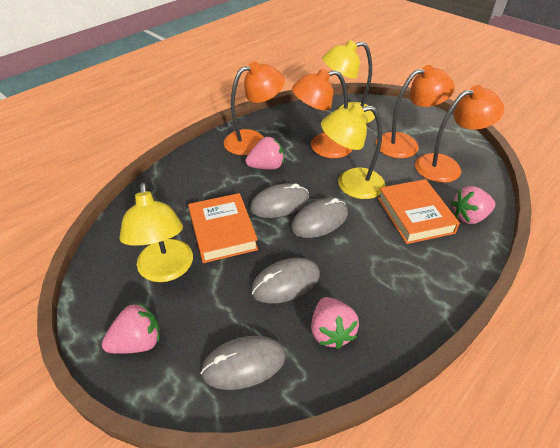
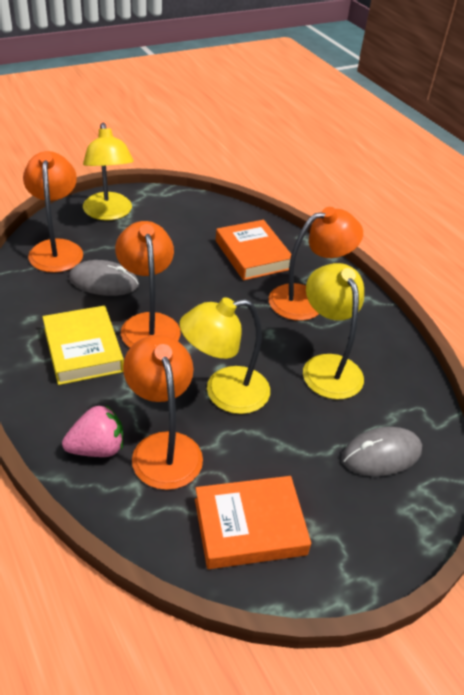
grey mouse: 4 -> 2
pink strawberry: 4 -> 1
yellow book: 0 -> 1

